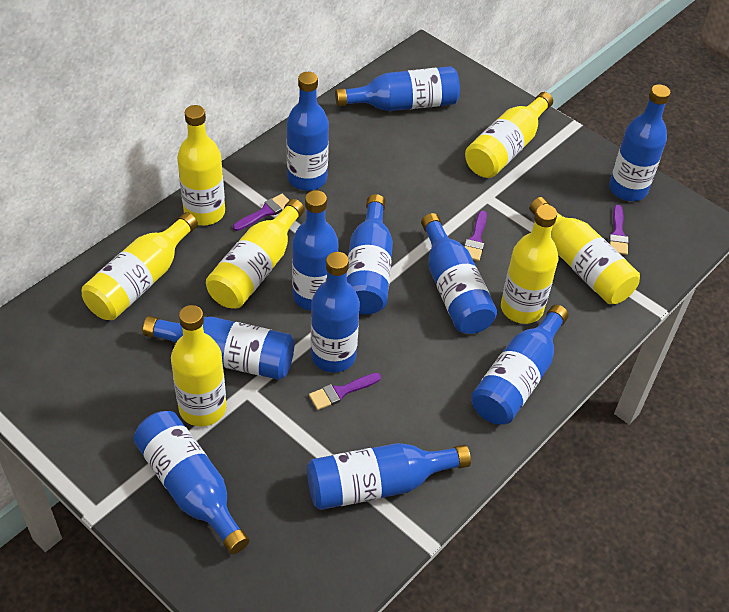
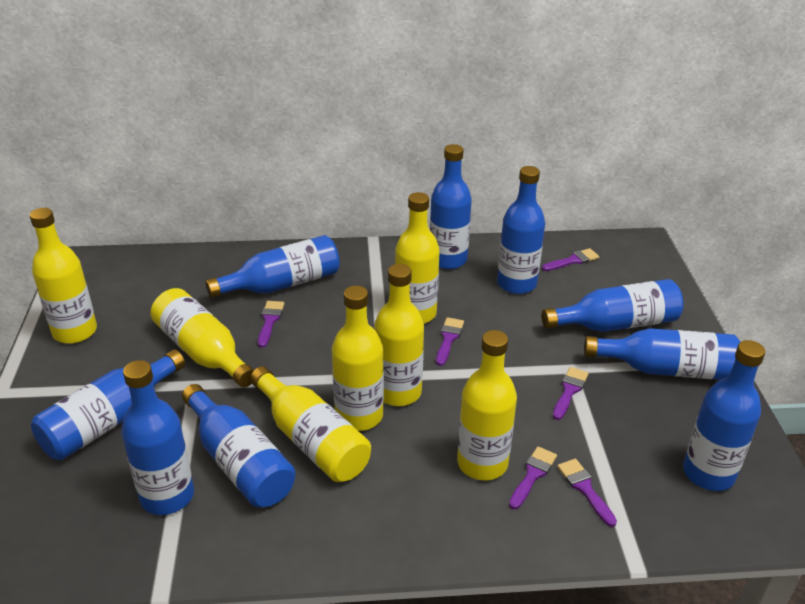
blue bottle: 11 -> 9
purple brush: 4 -> 6

